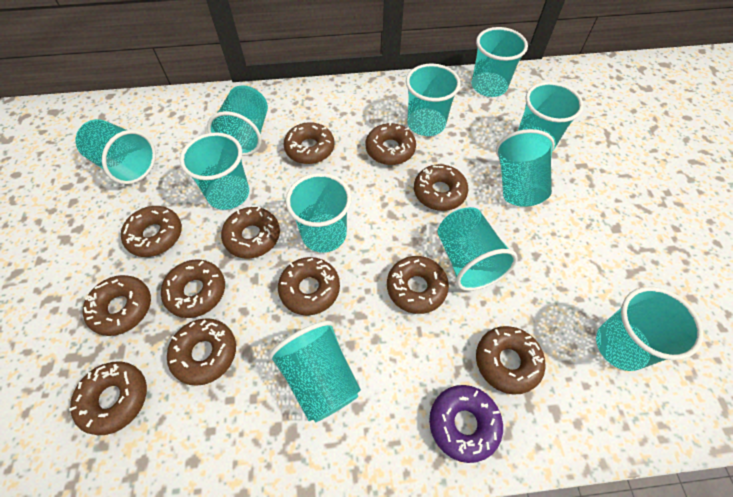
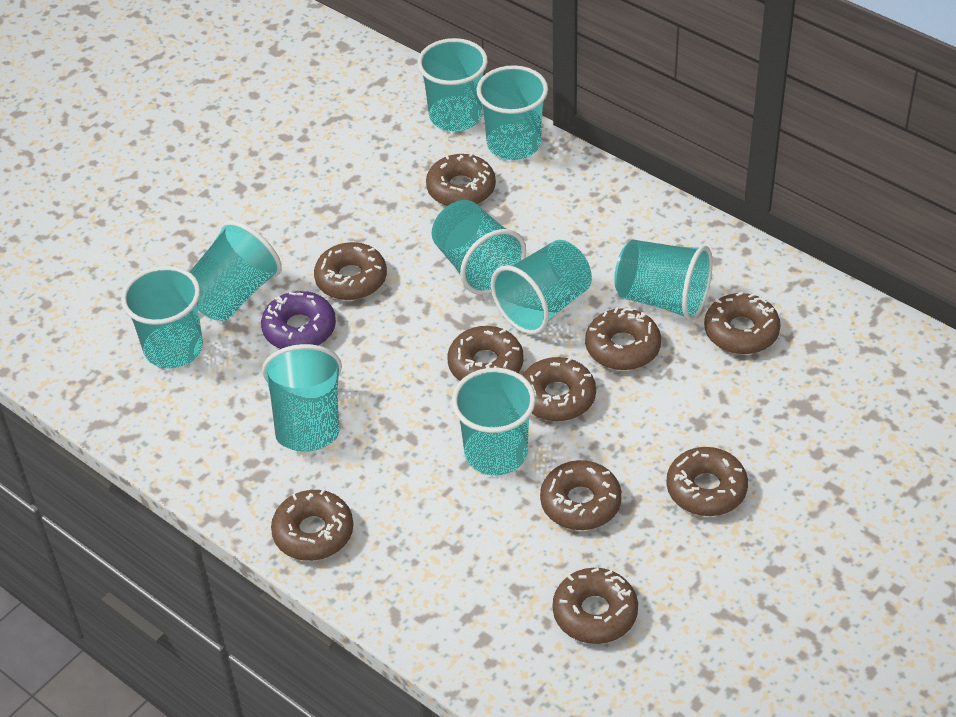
brown donut: 12 -> 10
turquoise cup: 11 -> 9

